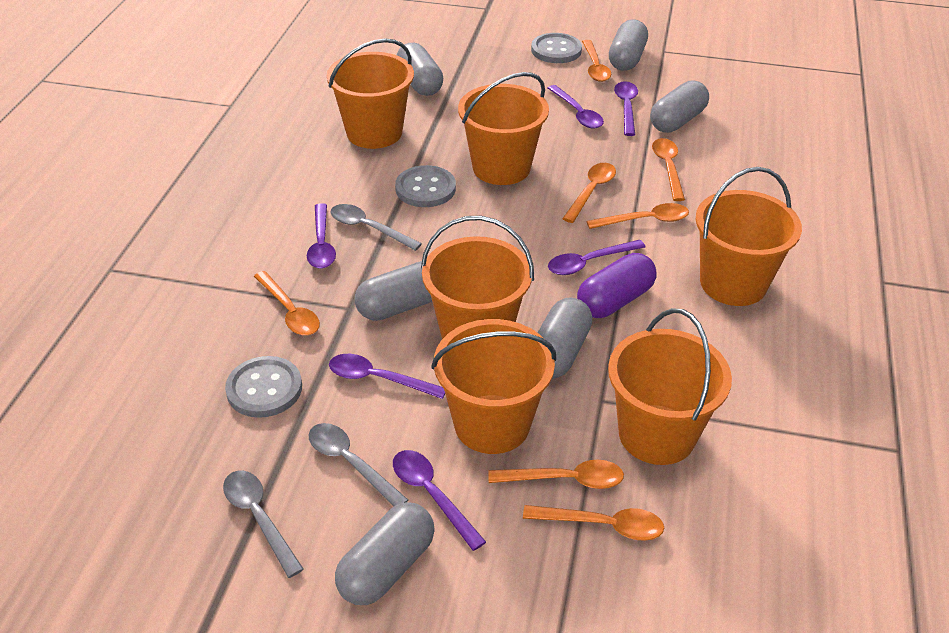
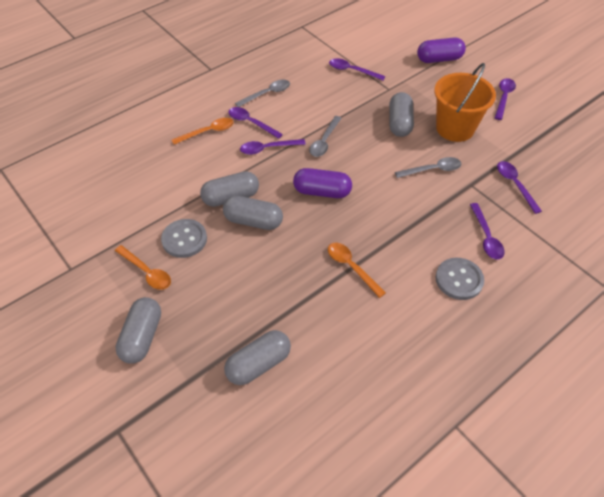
grey button: 3 -> 2
grey capsule: 6 -> 5
orange bucket: 6 -> 1
orange spoon: 7 -> 3
purple capsule: 1 -> 2

